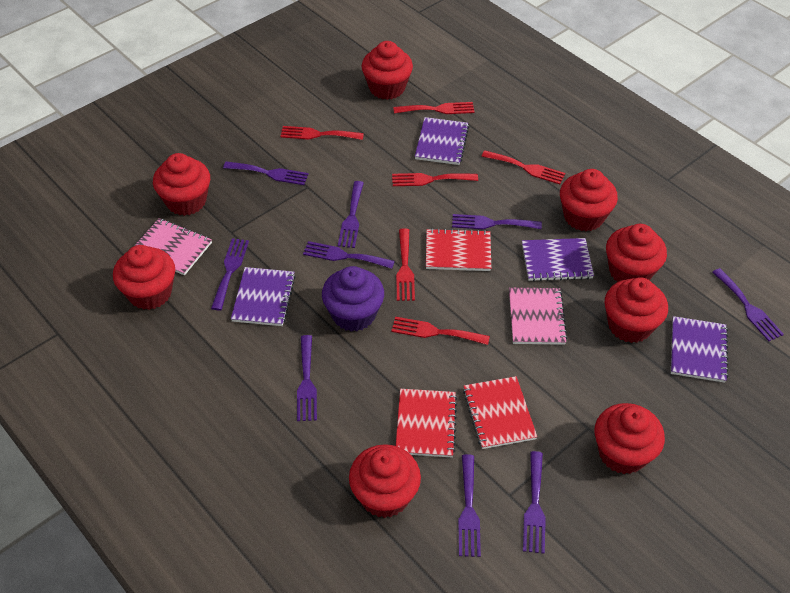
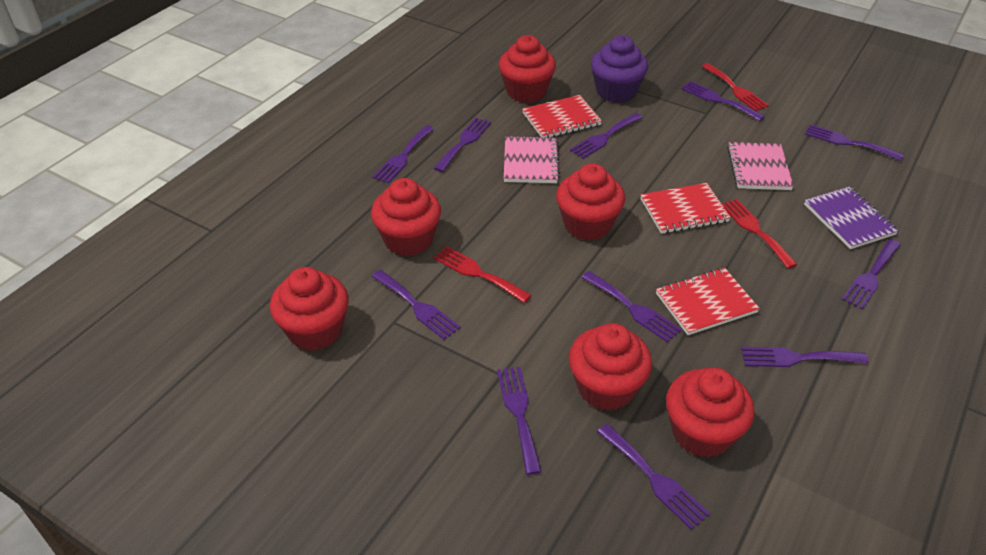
purple fork: 9 -> 11
purple notebook: 4 -> 1
red cupcake: 8 -> 6
red fork: 6 -> 3

